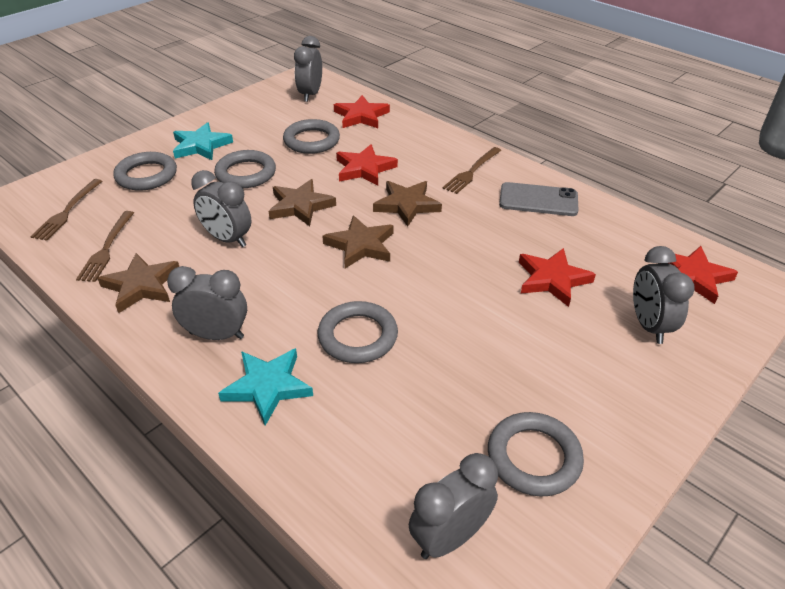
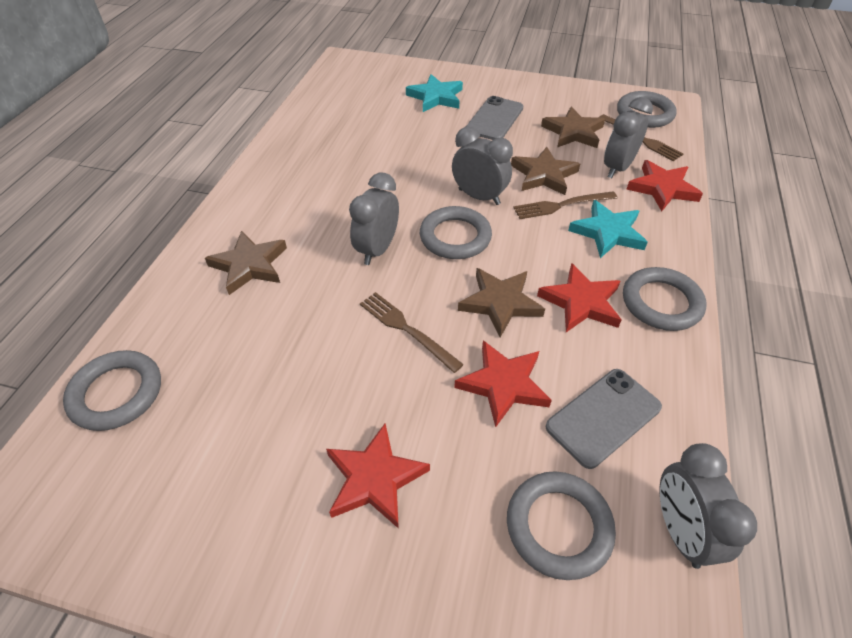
grey clock: 5 -> 4
grey phone: 1 -> 2

